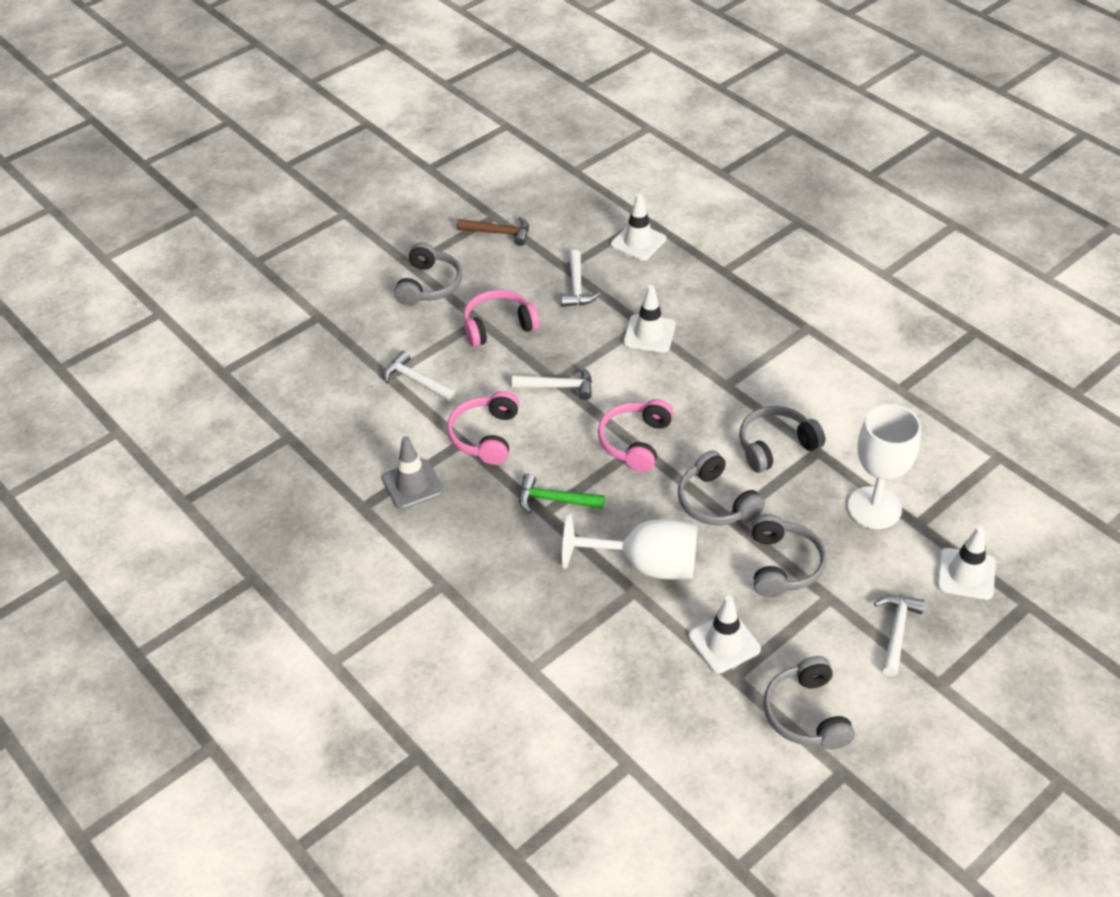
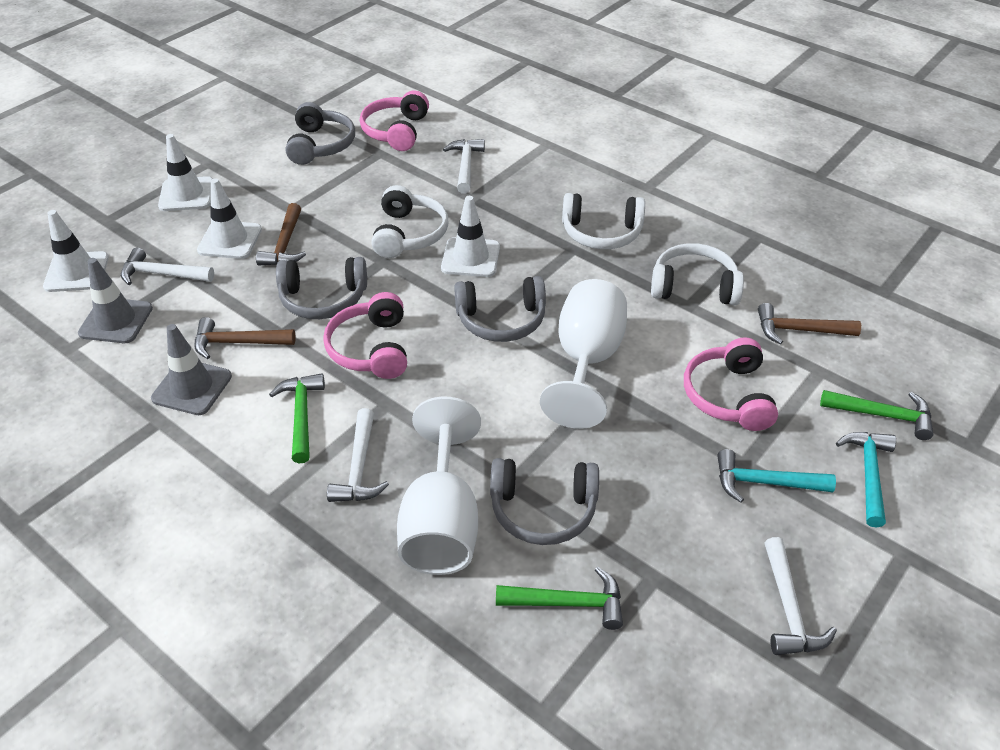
brown hammer: 1 -> 3
green hammer: 1 -> 3
grey headphones: 5 -> 4
grey traffic cone: 1 -> 2
turquoise hammer: 0 -> 2
white headphones: 0 -> 3

